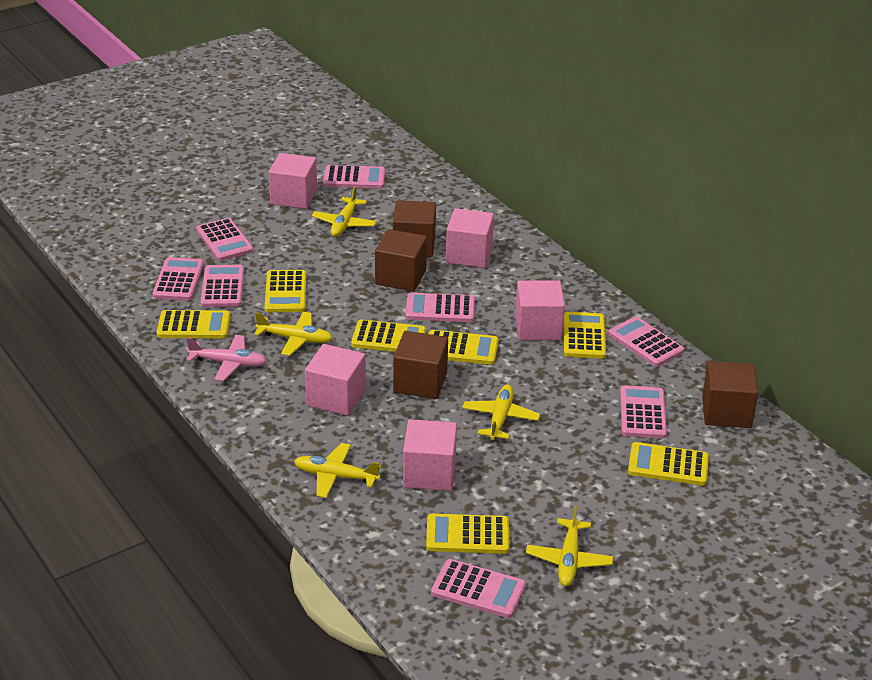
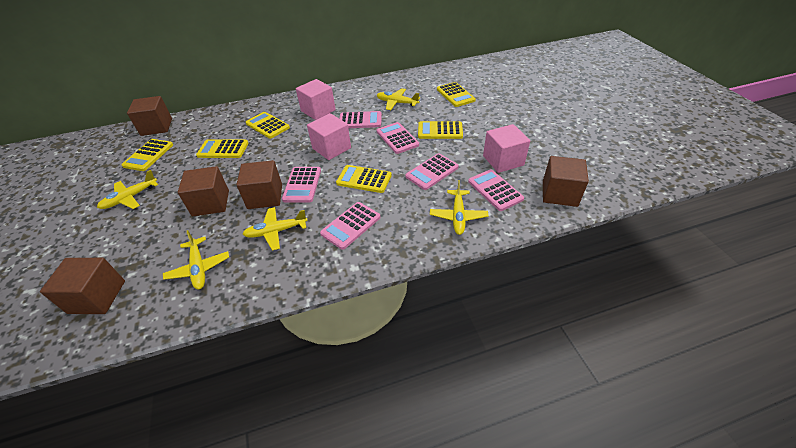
brown cube: 4 -> 5
pink calculator: 8 -> 6
pink cube: 5 -> 3
pink plane: 1 -> 0
yellow calculator: 7 -> 6

